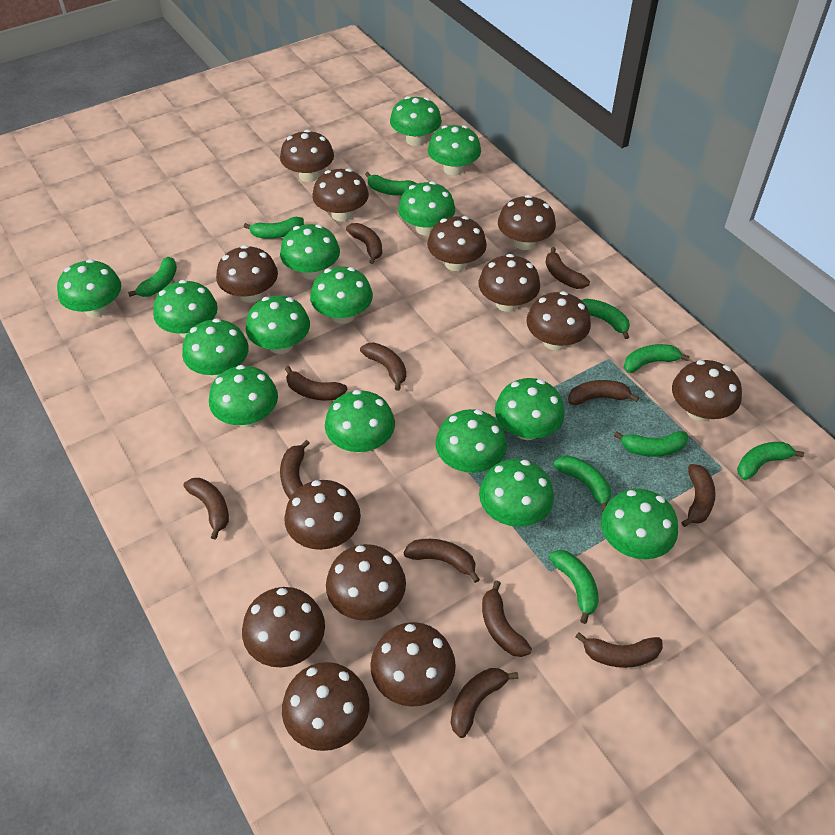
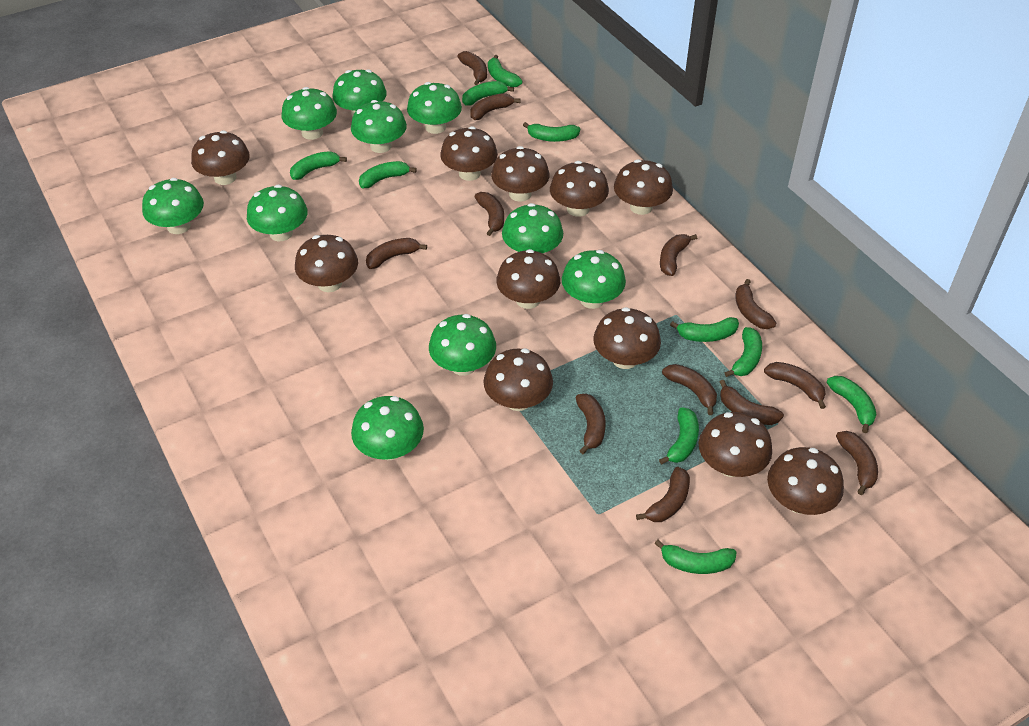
brown mushroom: 13 -> 11
green banana: 9 -> 10
green mushroom: 15 -> 10

